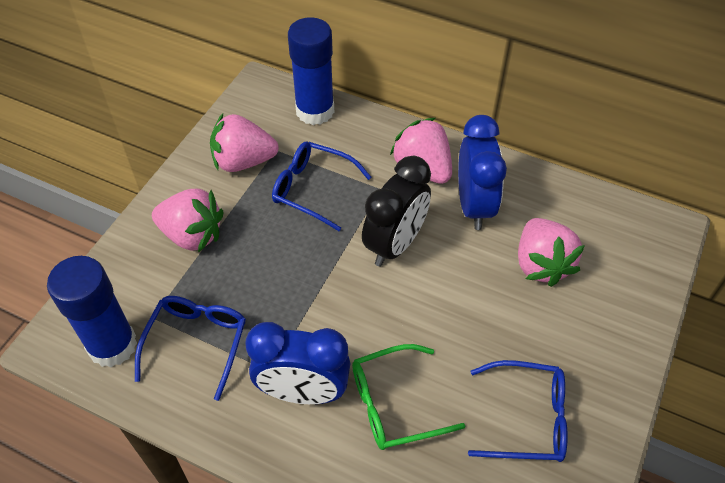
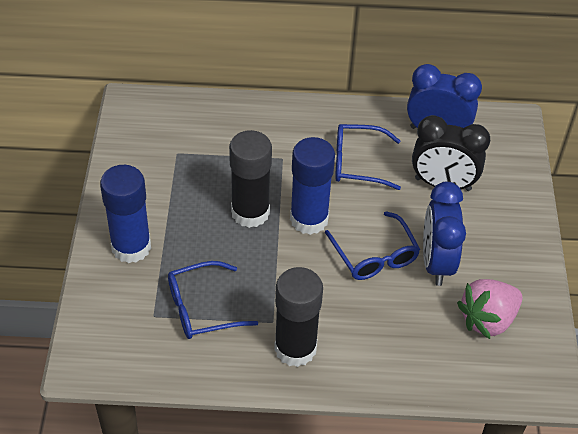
black glue stick: 0 -> 2
green glasses: 1 -> 0
pink strawberry: 4 -> 1

